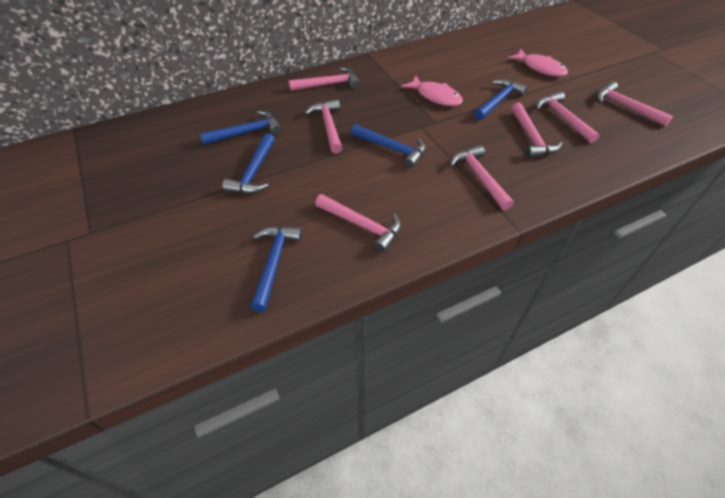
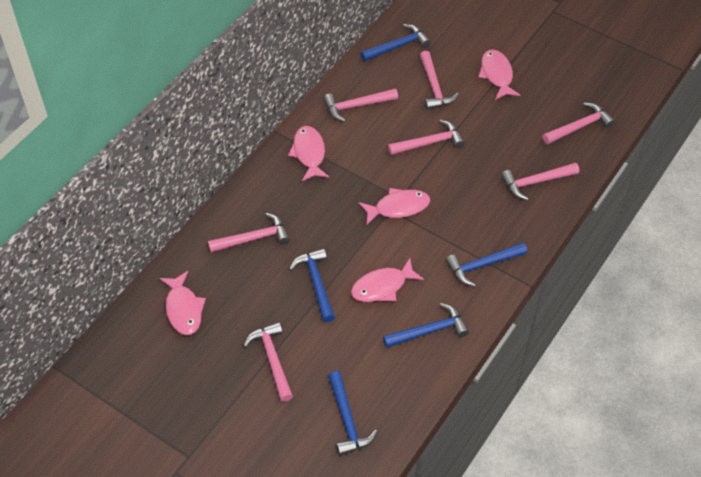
pink fish: 2 -> 5

